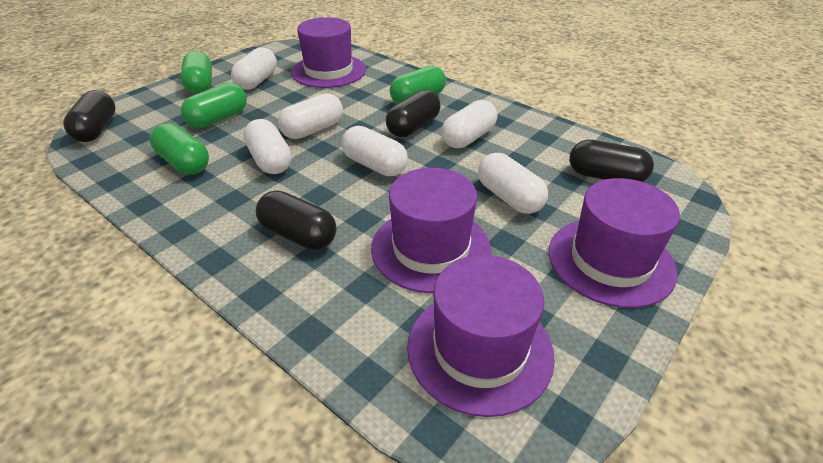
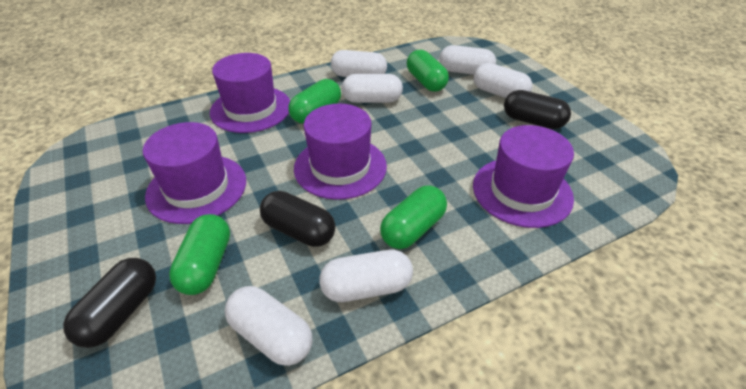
black capsule: 4 -> 3

